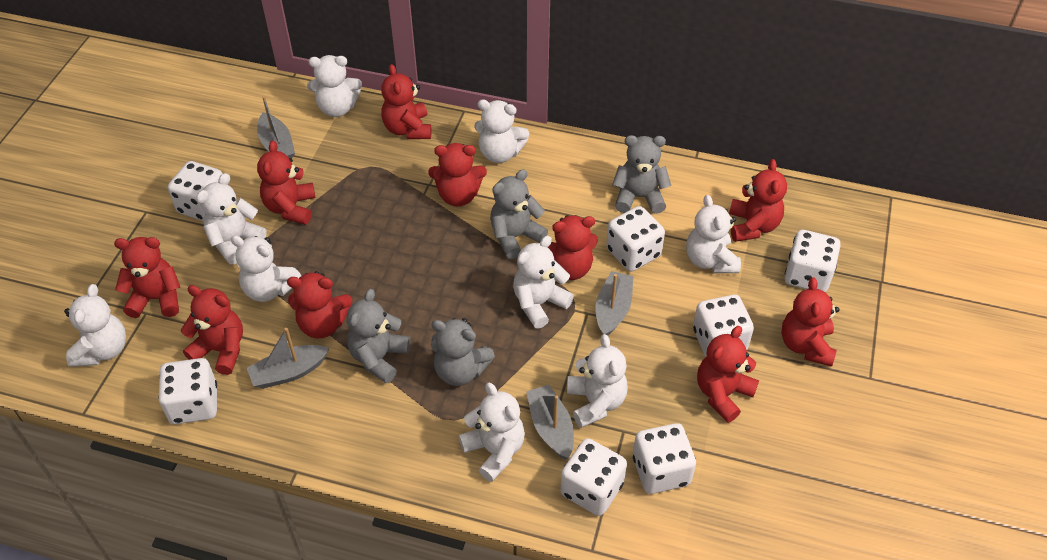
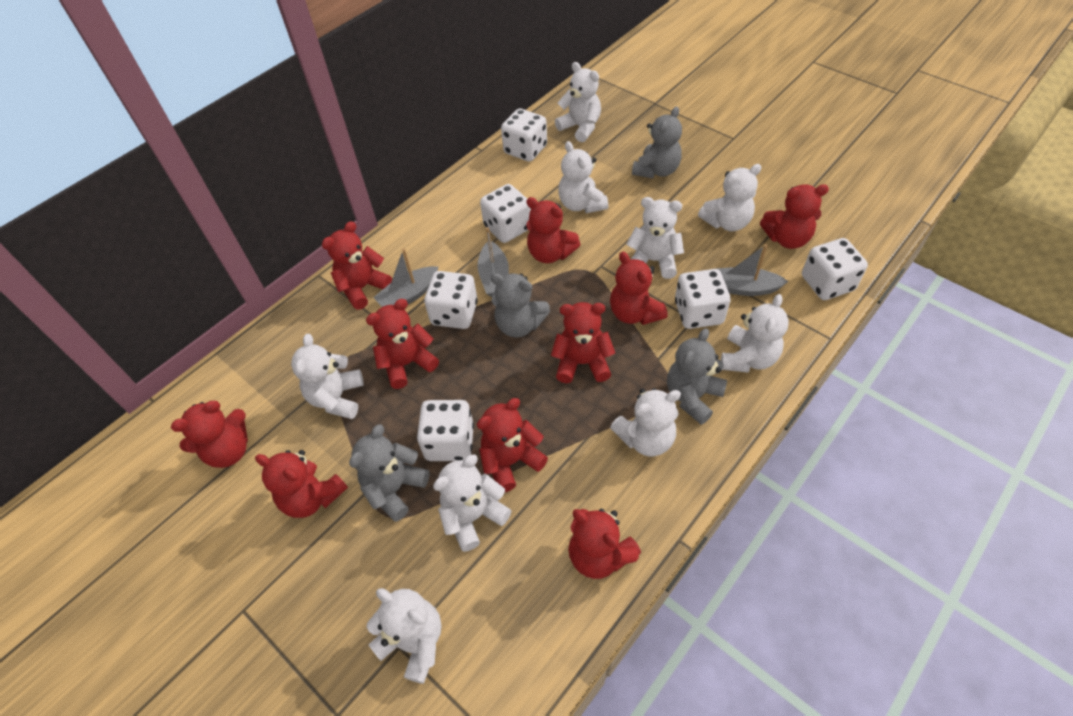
grey boat: 4 -> 3
white dice: 7 -> 6

